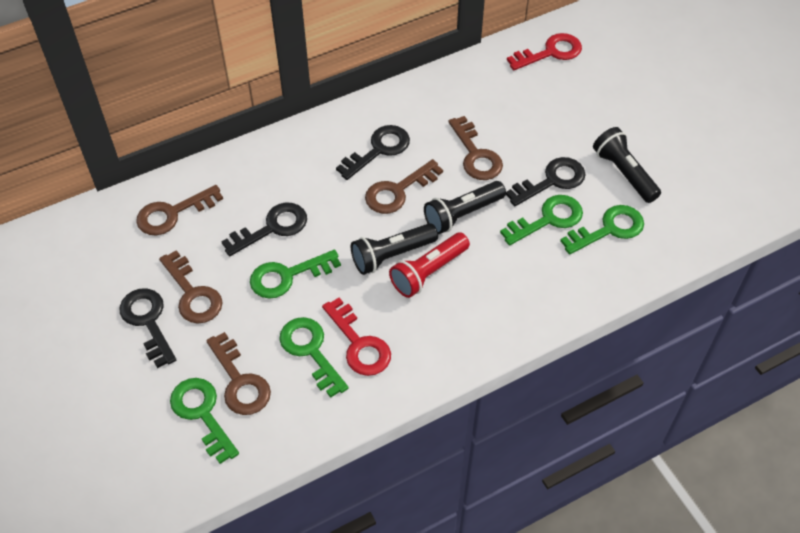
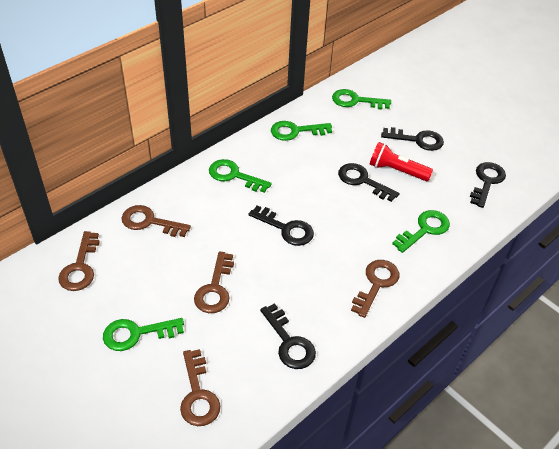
black flashlight: 3 -> 0
black key: 4 -> 5
red key: 2 -> 0

